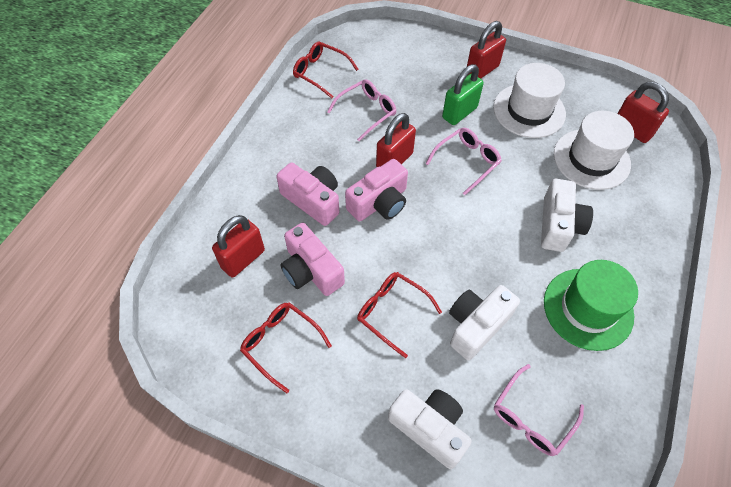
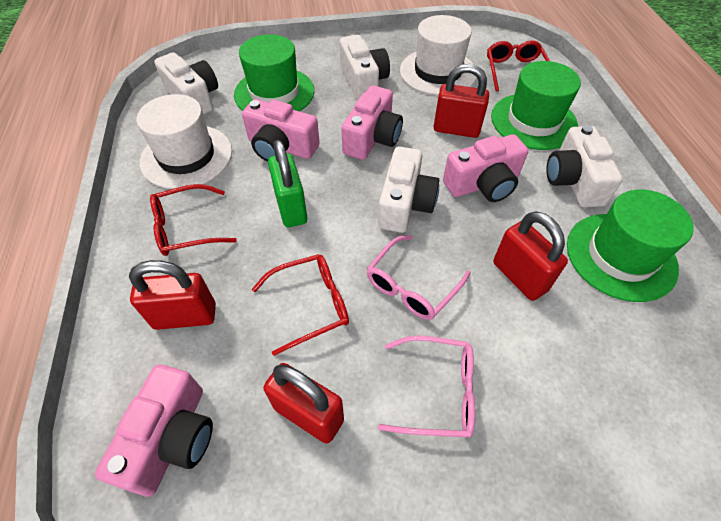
green hat: 1 -> 3
pink camera: 3 -> 4
pink glasses: 3 -> 2
white camera: 3 -> 4

